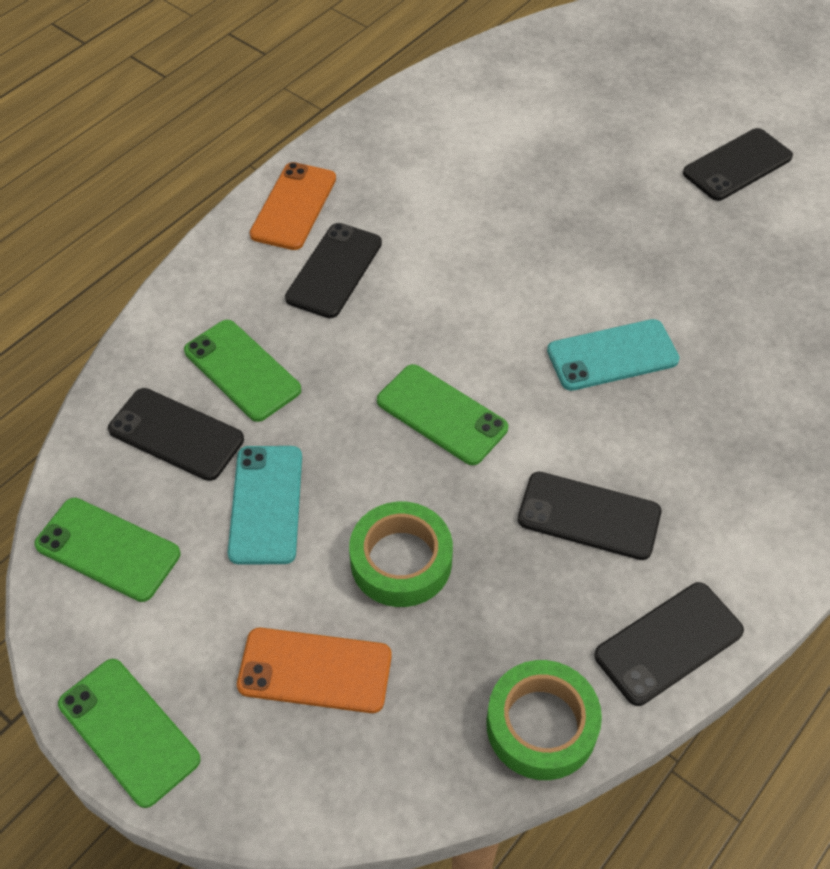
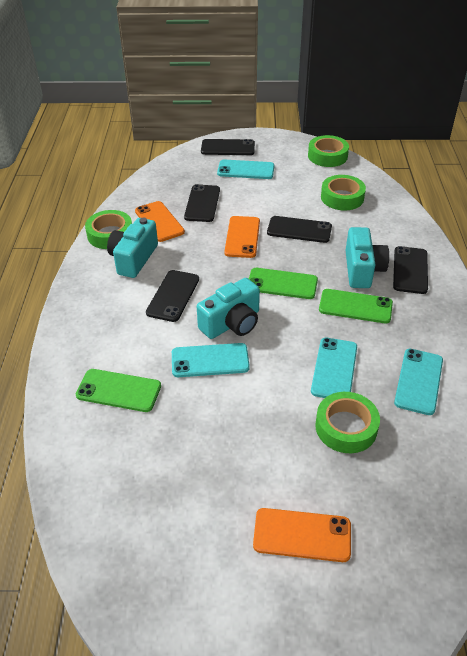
green phone: 4 -> 3
green tape: 2 -> 4
orange phone: 2 -> 3
turquoise camera: 0 -> 3
turquoise phone: 2 -> 4

